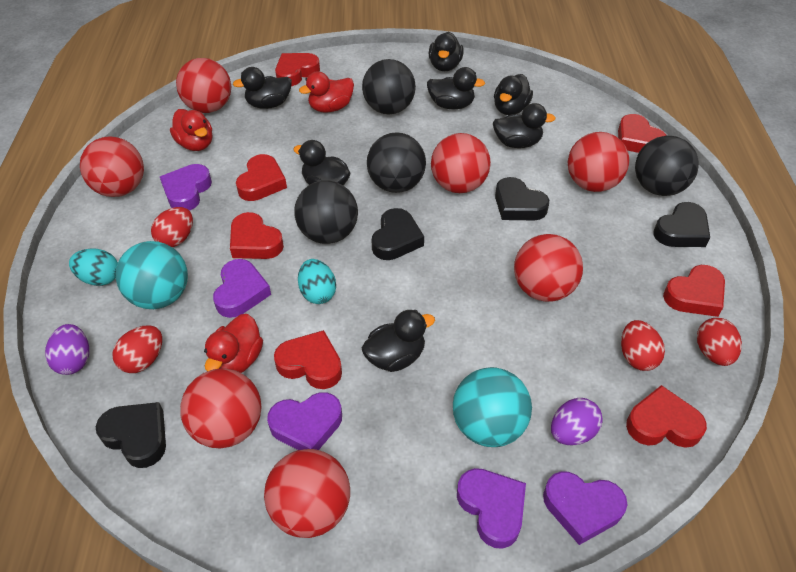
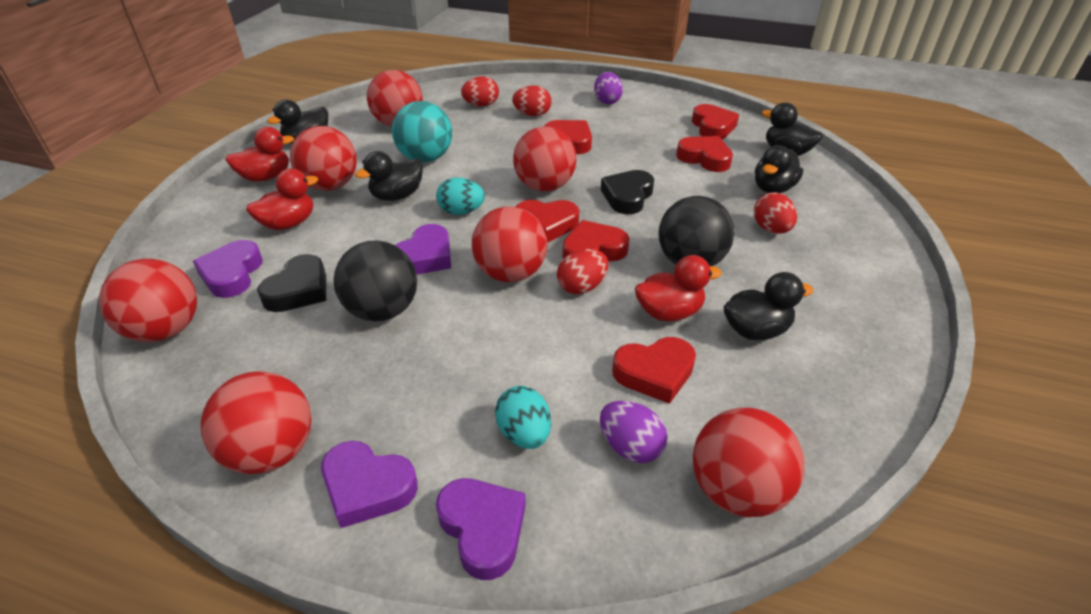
black ball: 4 -> 2
black duck: 7 -> 5
black heart: 4 -> 2
purple heart: 5 -> 4
red heart: 7 -> 6
turquoise ball: 2 -> 1

